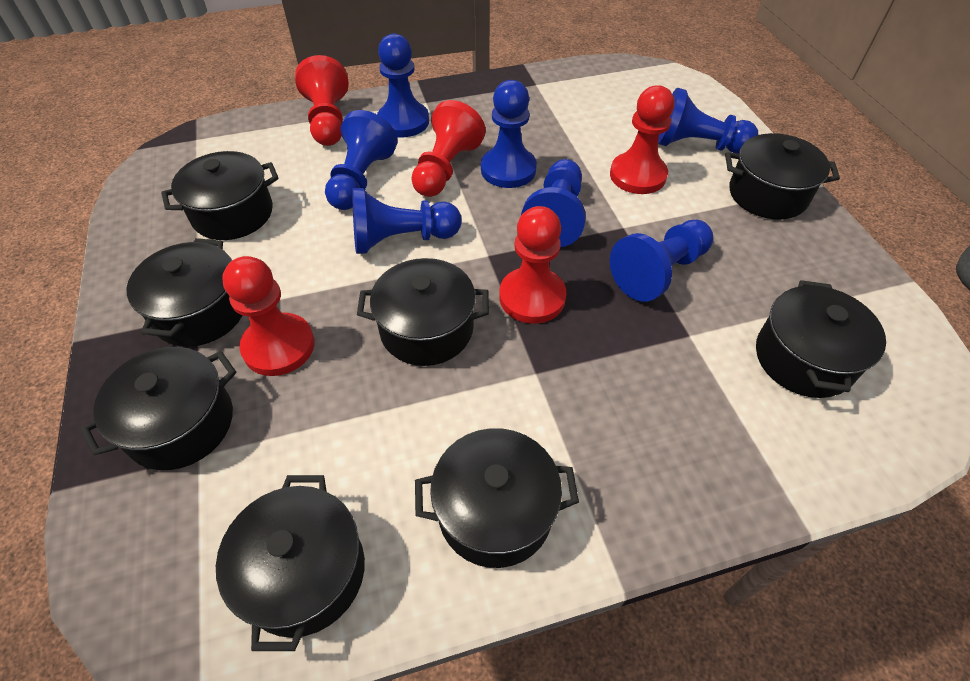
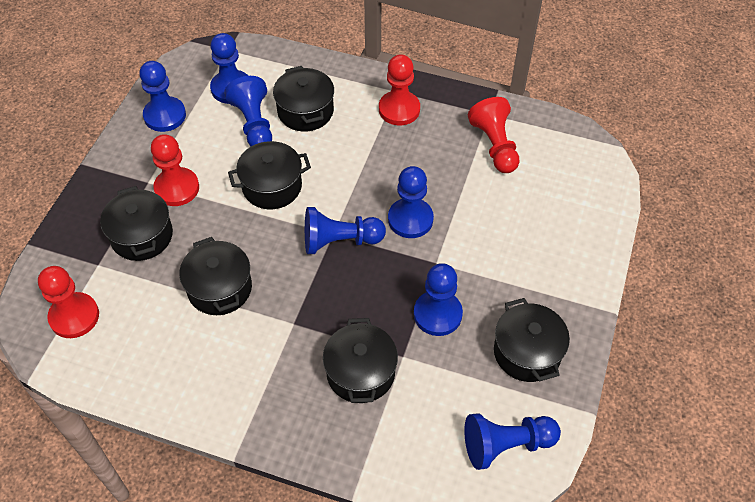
black pot: 8 -> 6
red pawn: 5 -> 4

